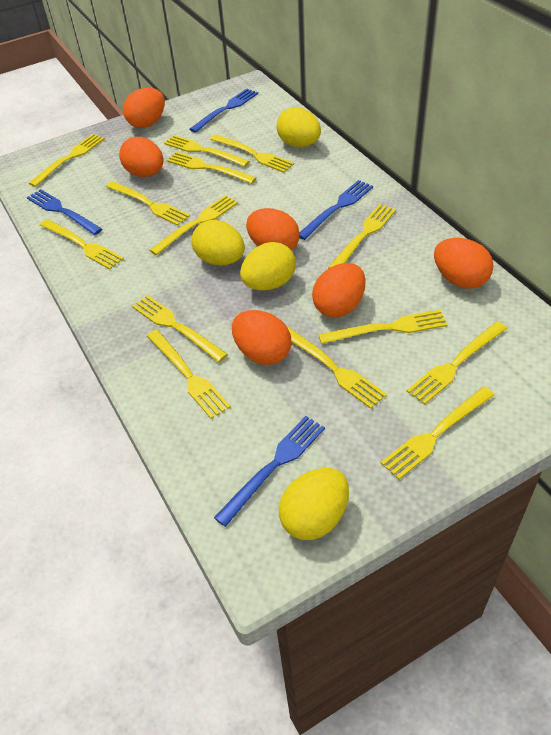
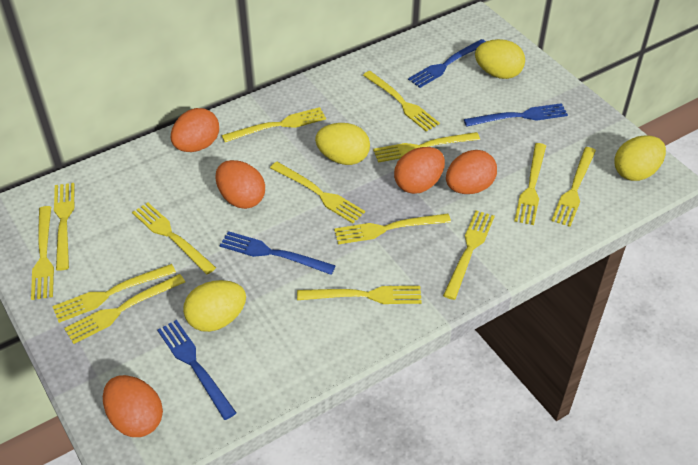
orange egg: 6 -> 5

